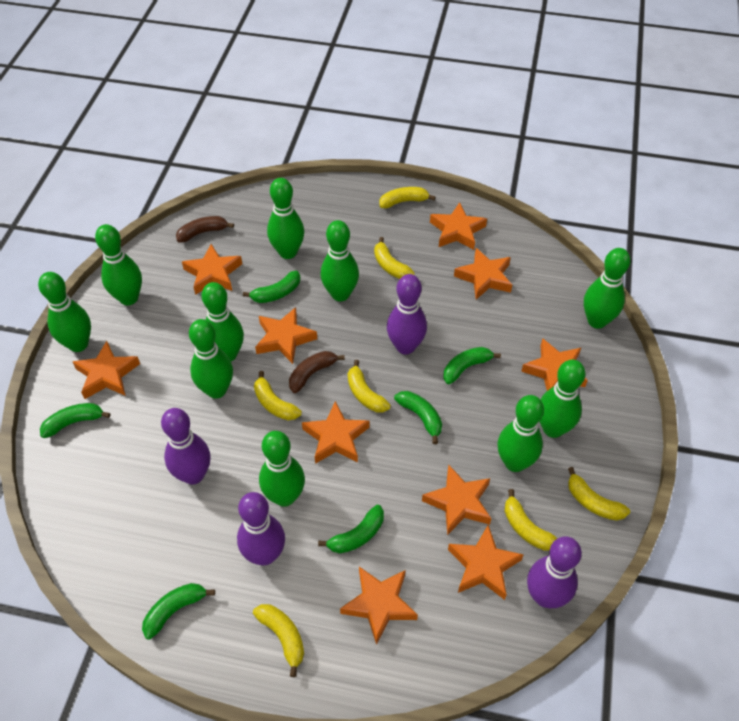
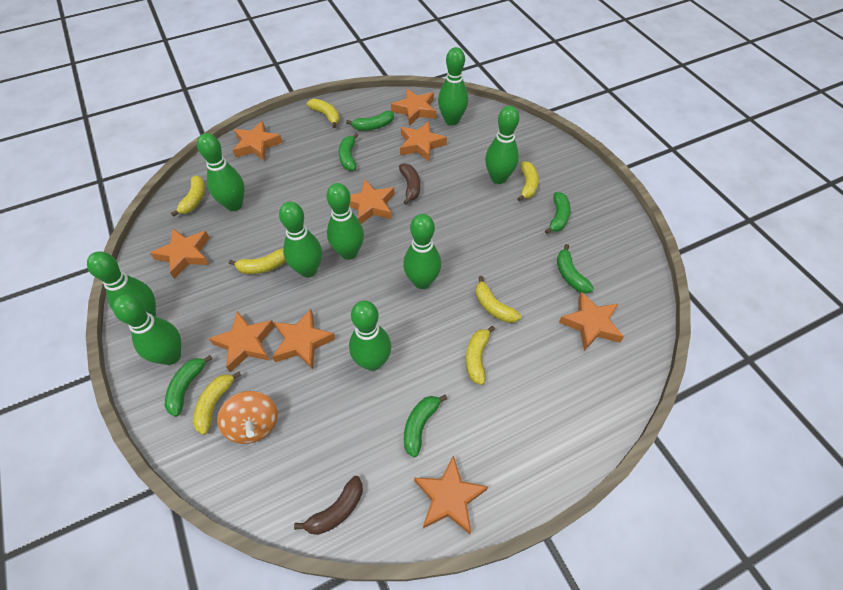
green bowling pin: 10 -> 9
orange spinning top: 0 -> 1
orange star: 10 -> 9
purple bowling pin: 4 -> 0

